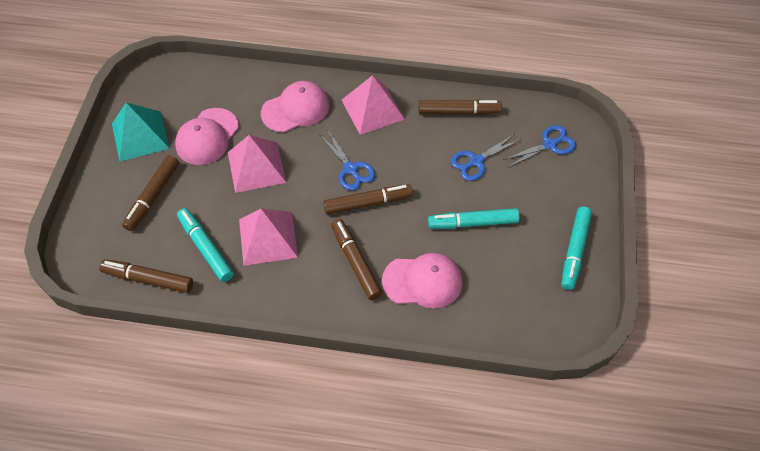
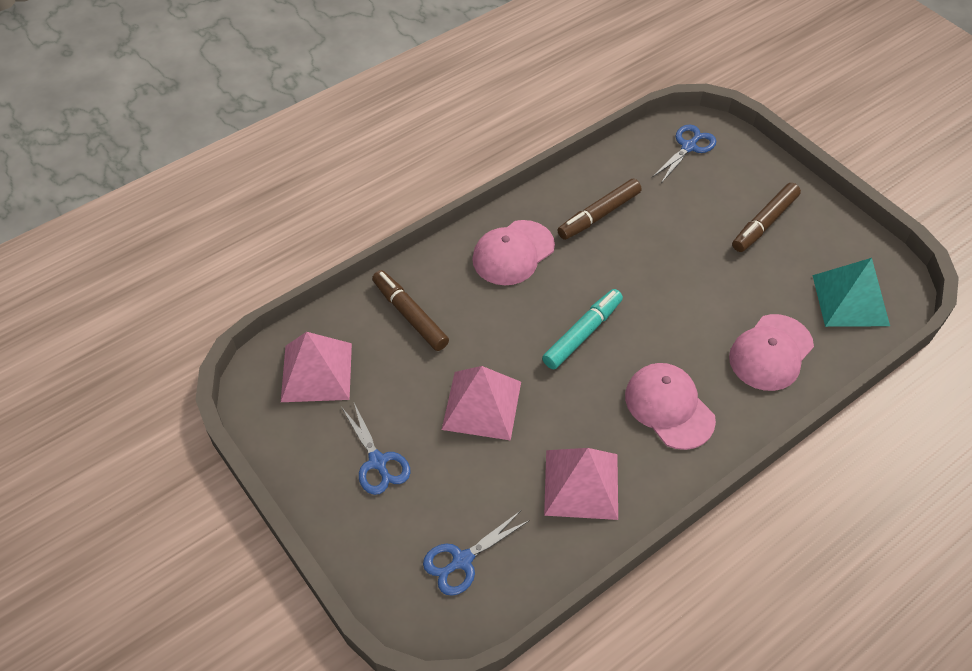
brown marker: 5 -> 3
turquoise marker: 3 -> 1

